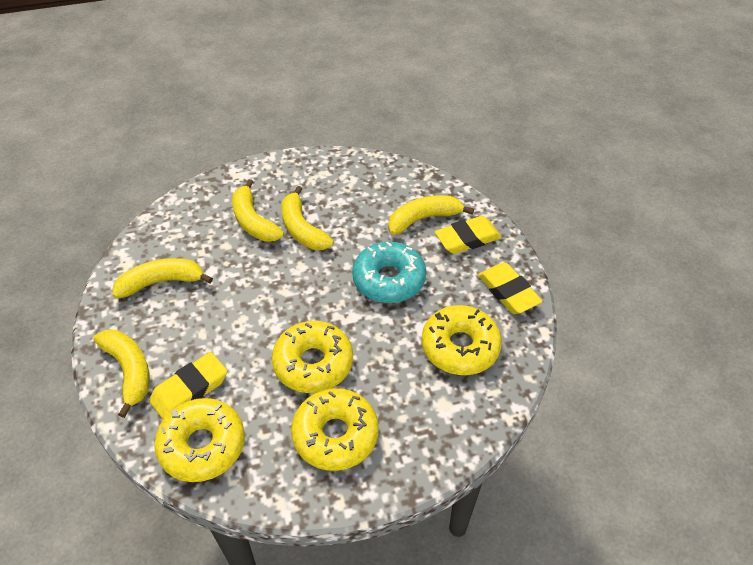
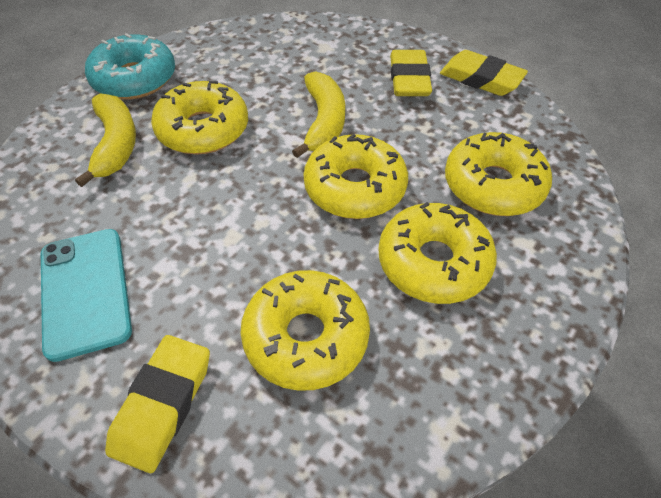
turquoise phone: 0 -> 1
yellow banana: 5 -> 2
yellow donut: 4 -> 5

